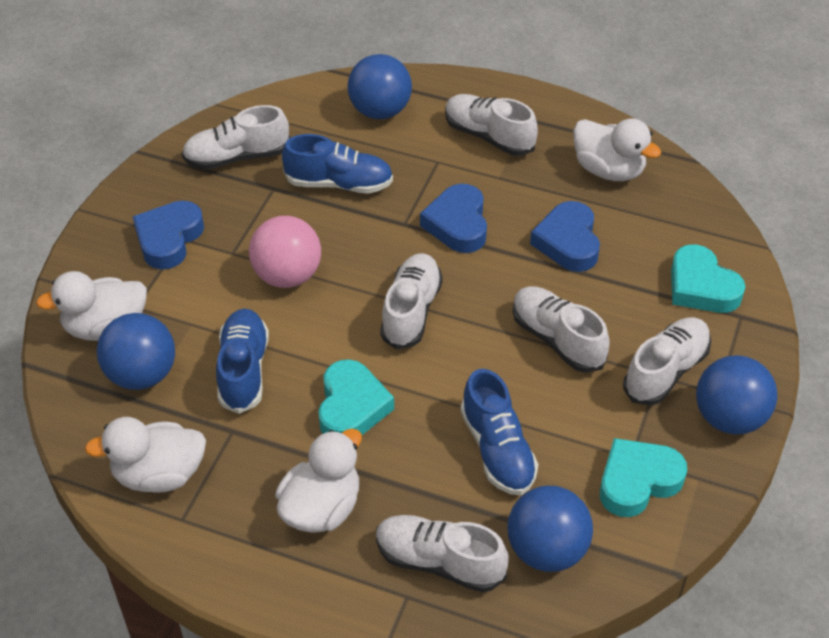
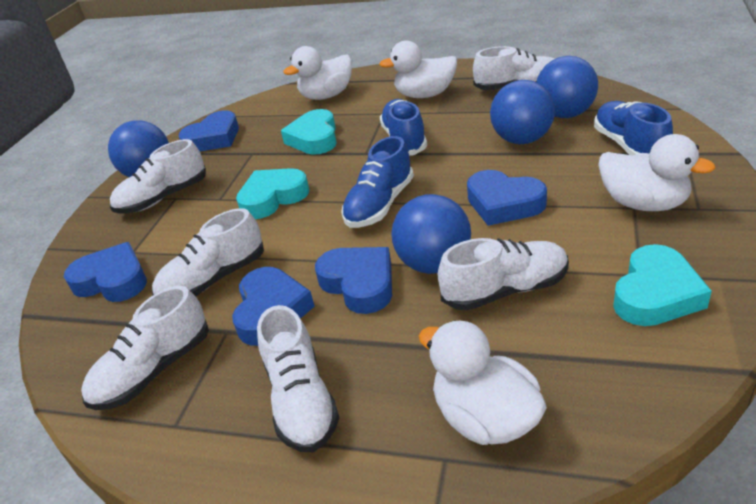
blue heart: 3 -> 5
pink ball: 1 -> 0

